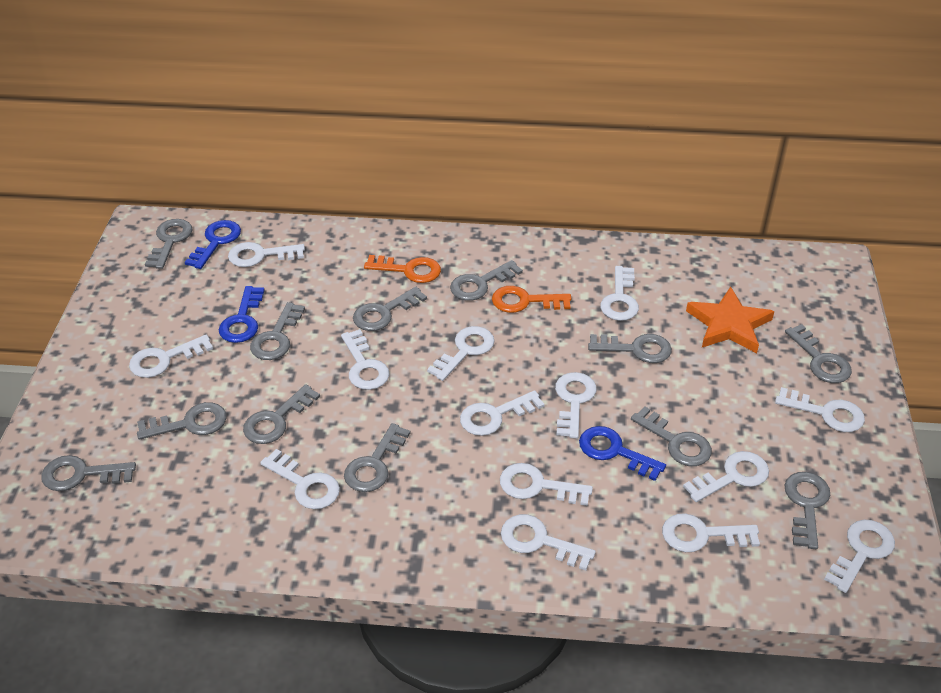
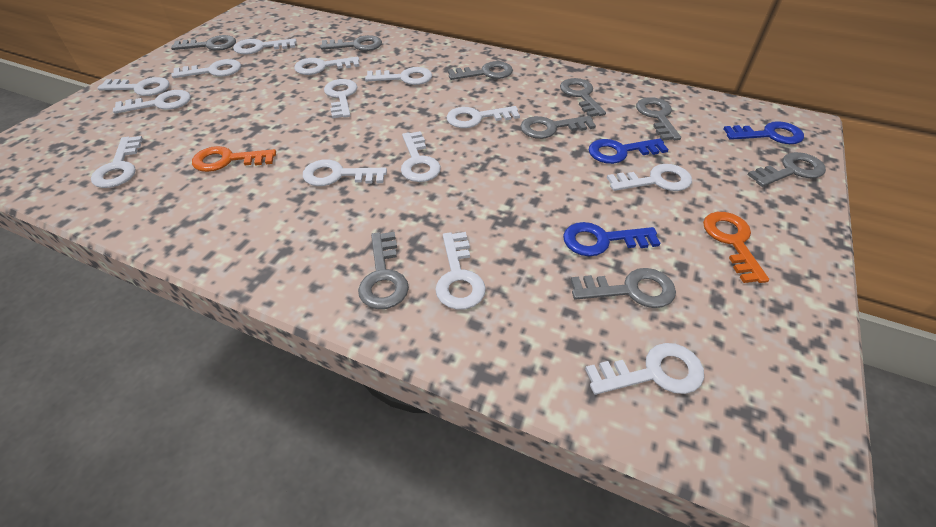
grey key: 12 -> 9
orange star: 1 -> 0

